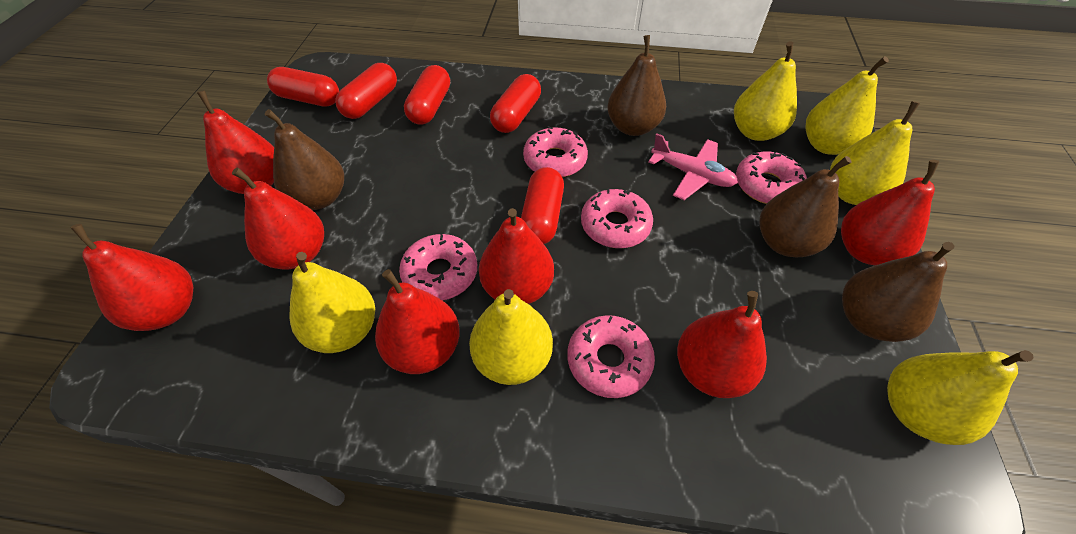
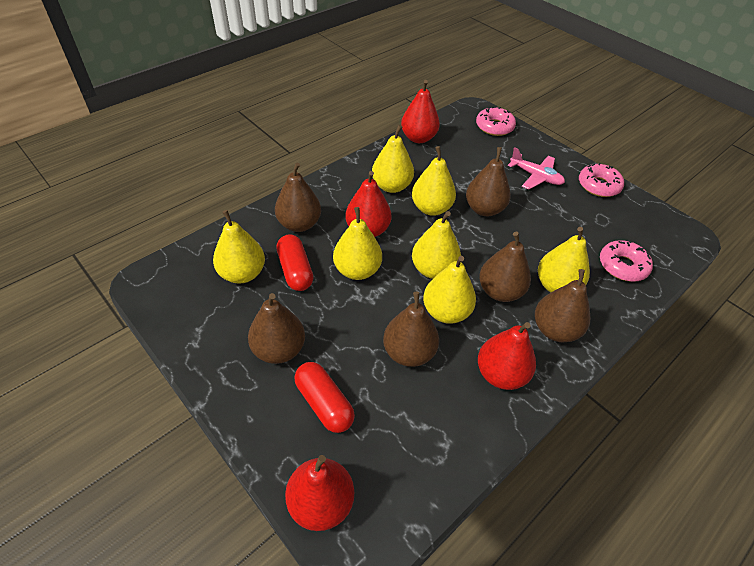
brown pear: 4 -> 6
pink donut: 5 -> 3
red capsule: 5 -> 2
red pear: 7 -> 4
yellow pear: 6 -> 7

